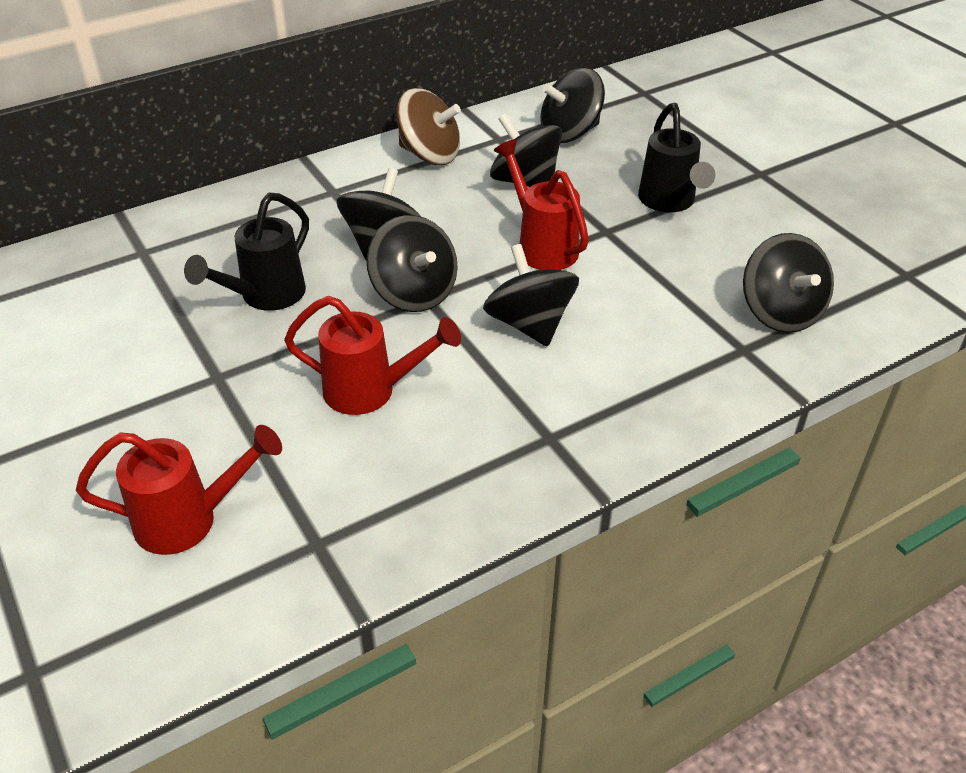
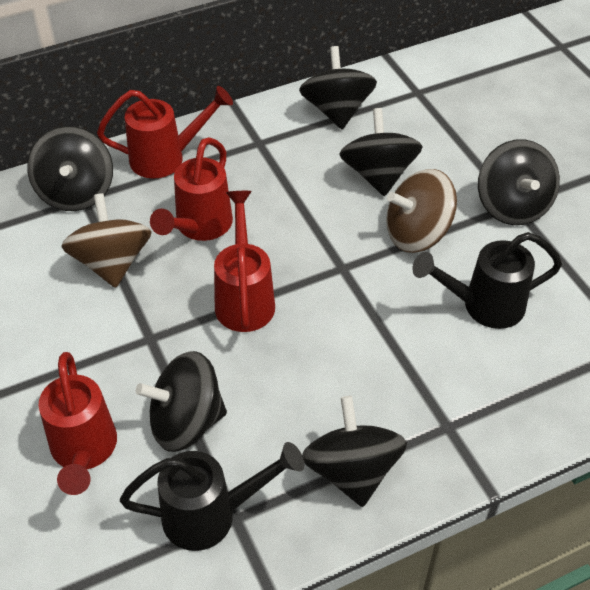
brown spinning top: 1 -> 2
red watering can: 3 -> 4

